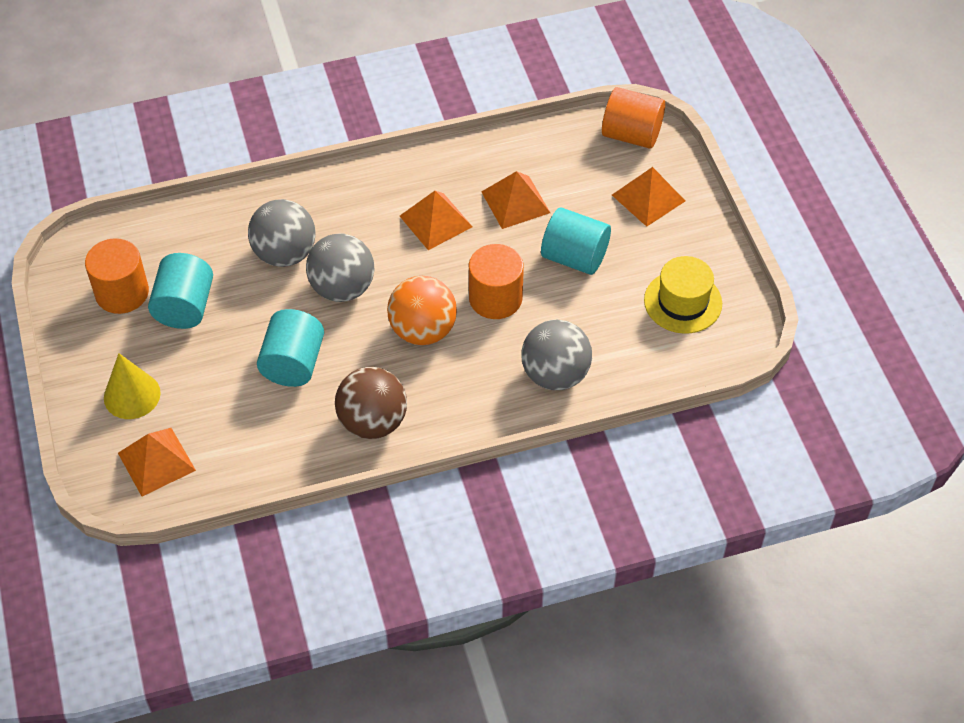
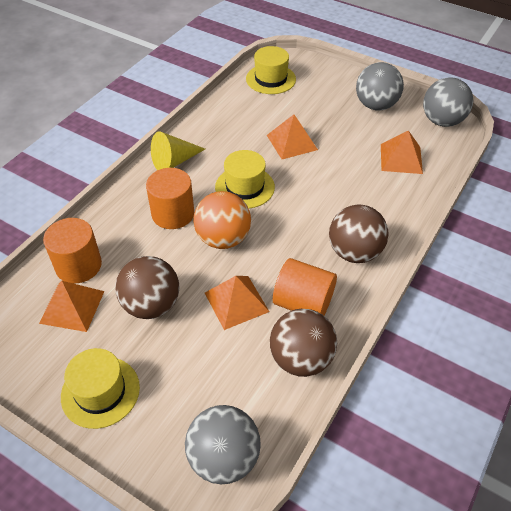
brown ball: 1 -> 3
turquoise cylinder: 3 -> 0
yellow hat: 1 -> 3

